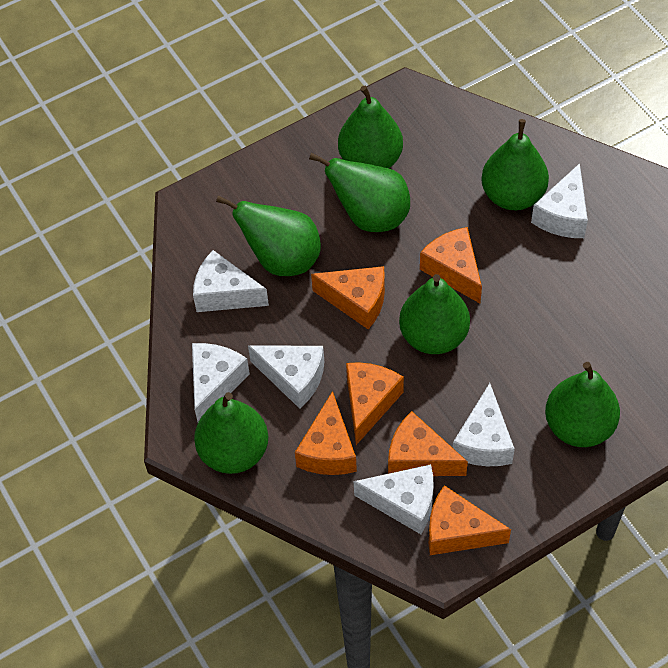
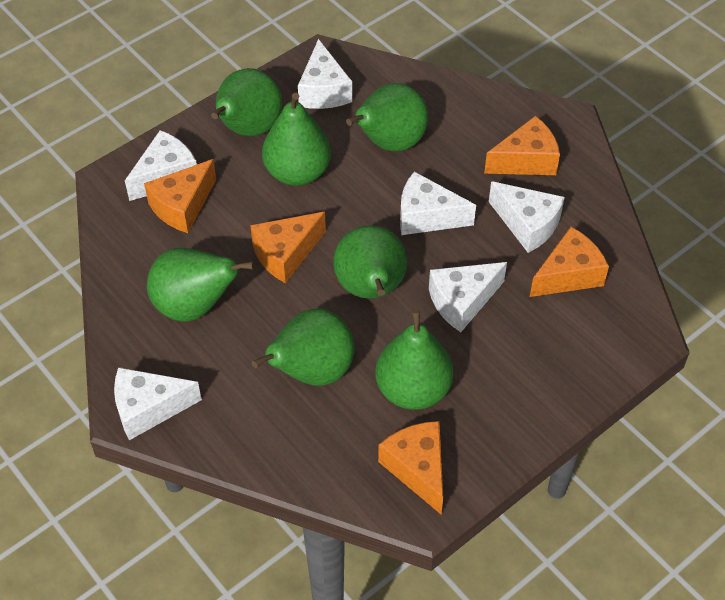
orange cheese: 6 -> 5

